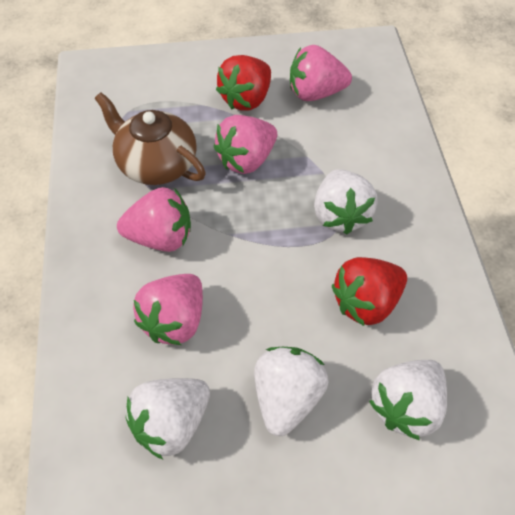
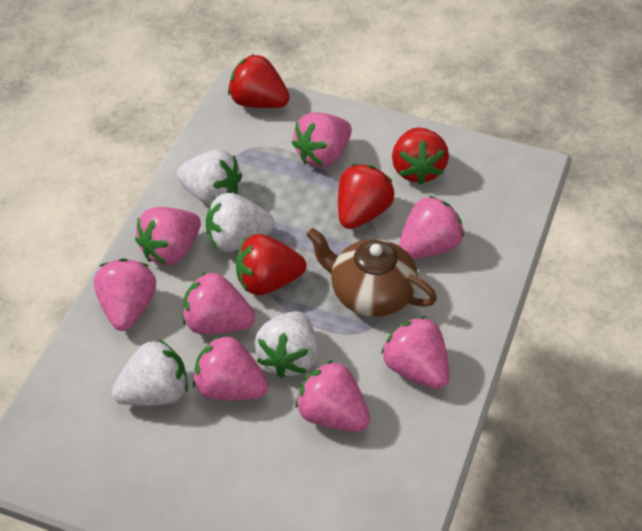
pink strawberry: 4 -> 8
red strawberry: 2 -> 4

